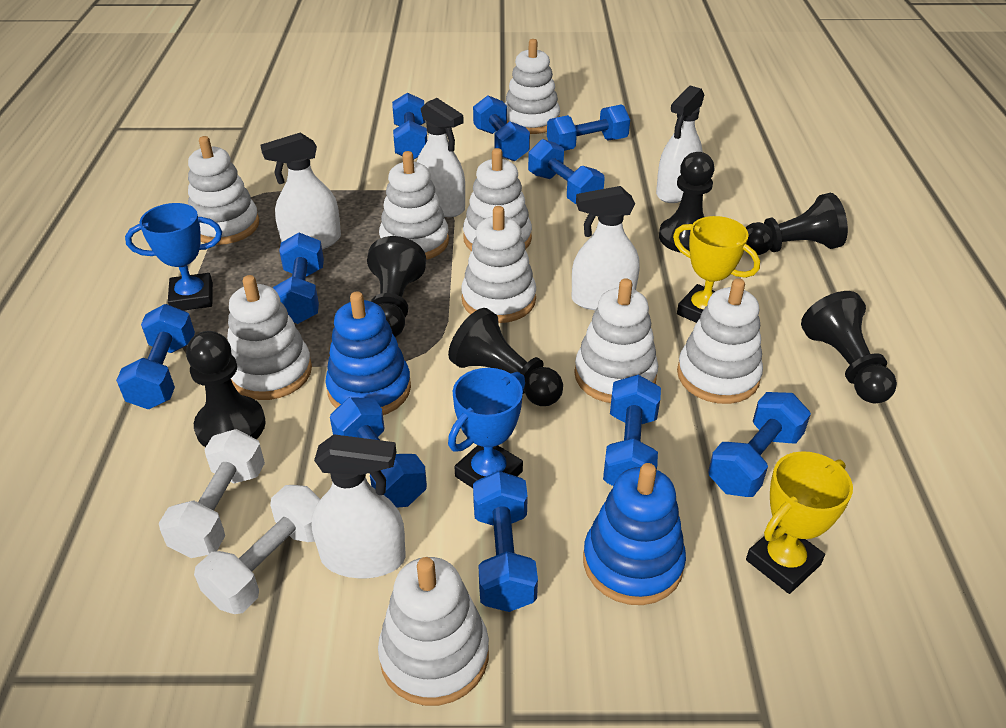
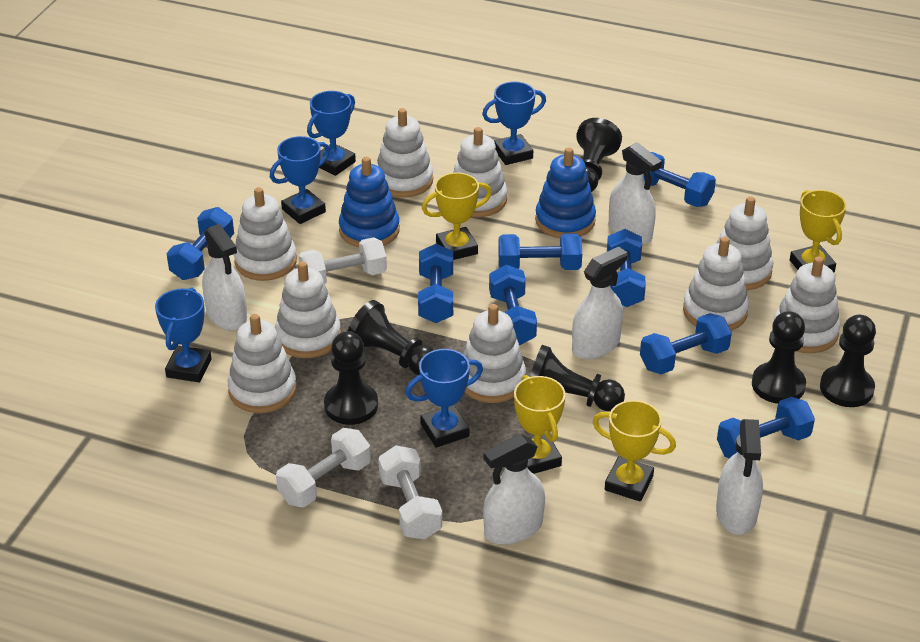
blue dumbbell: 10 -> 8
blue trophy: 2 -> 5
white dumbbell: 2 -> 3
yellow trophy: 2 -> 4

